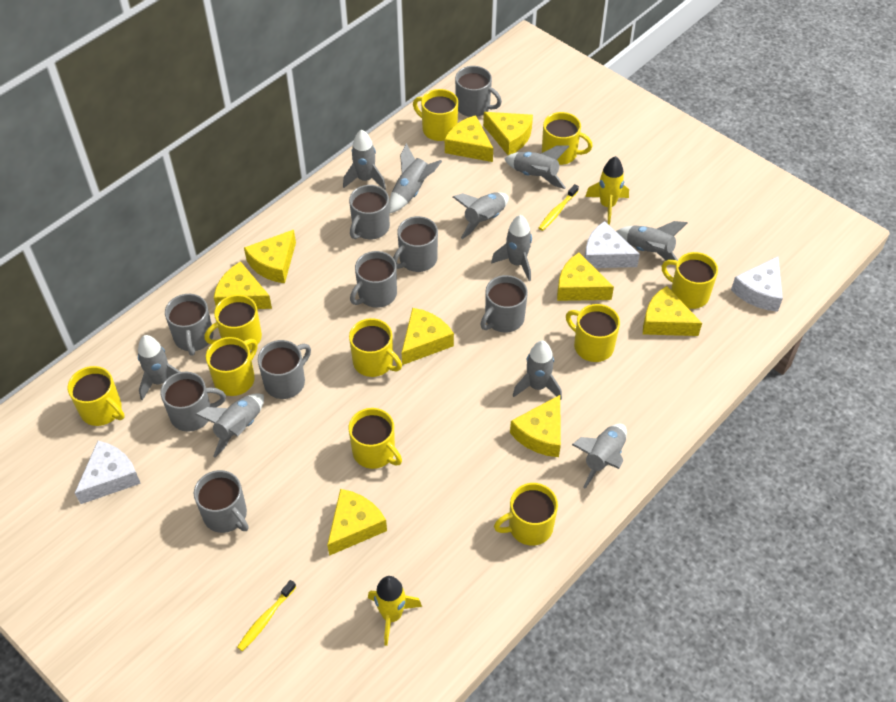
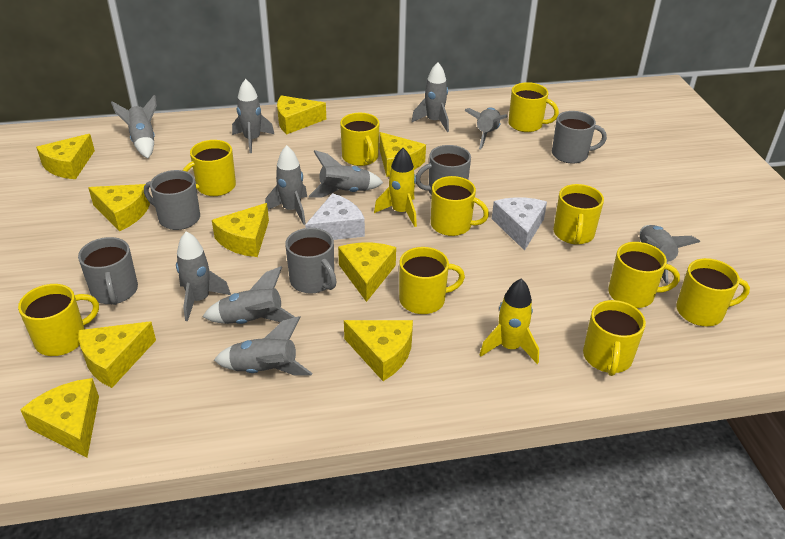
grey mug: 9 -> 5
white cheese: 3 -> 2
yellow toothbrush: 2 -> 0

